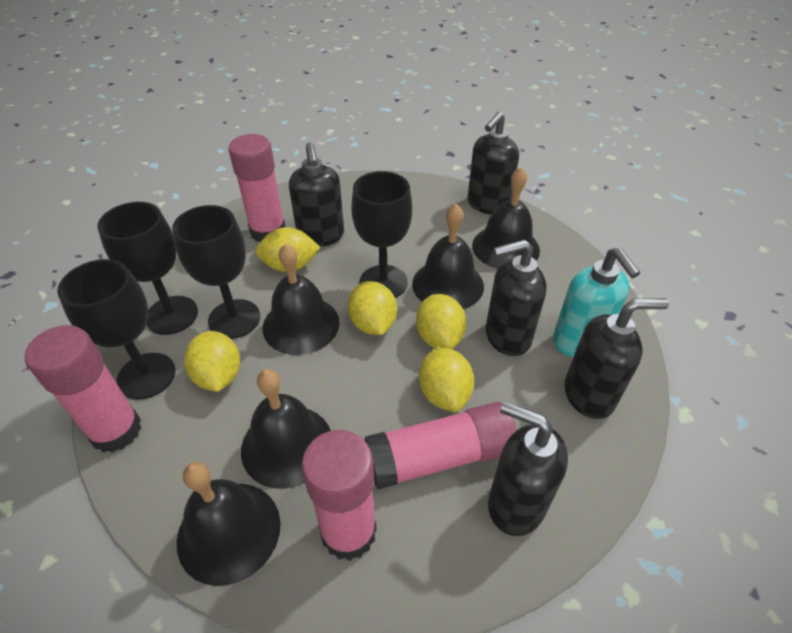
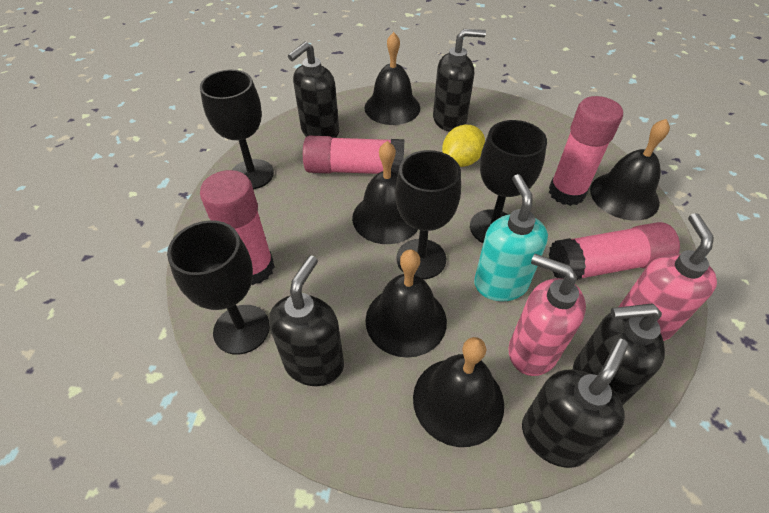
pink soap dispenser: 0 -> 2
yellow lemon: 5 -> 1

